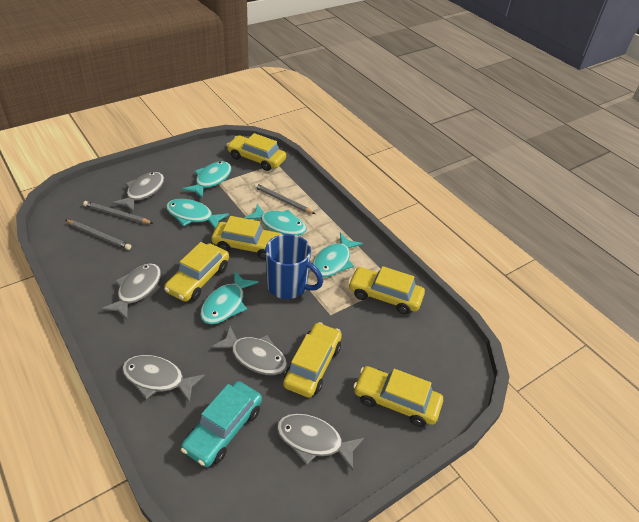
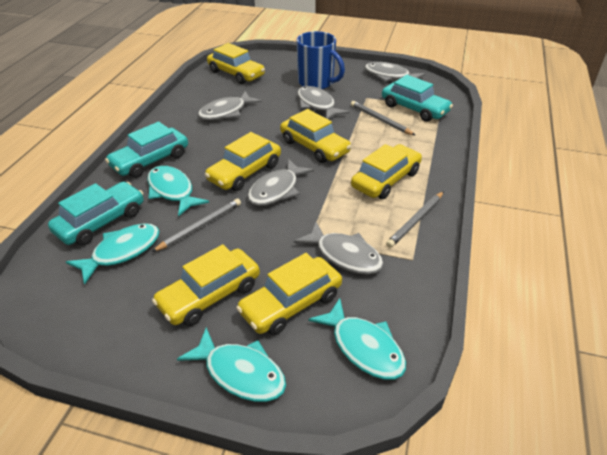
turquoise car: 1 -> 3
turquoise fish: 5 -> 4

